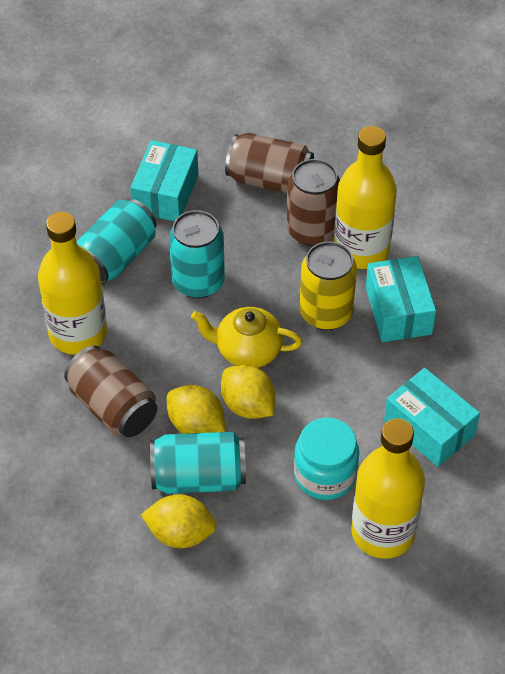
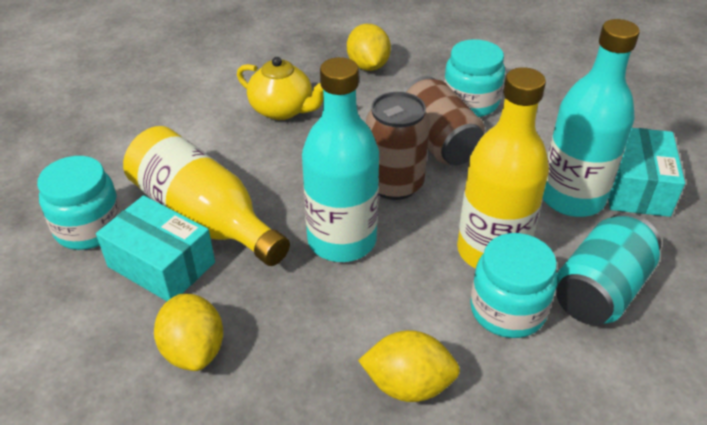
brown can: 3 -> 2
turquoise bottle: 0 -> 2
turquoise box: 3 -> 2
turquoise can: 3 -> 1
turquoise jar: 1 -> 3
yellow bottle: 3 -> 2
yellow can: 1 -> 0

